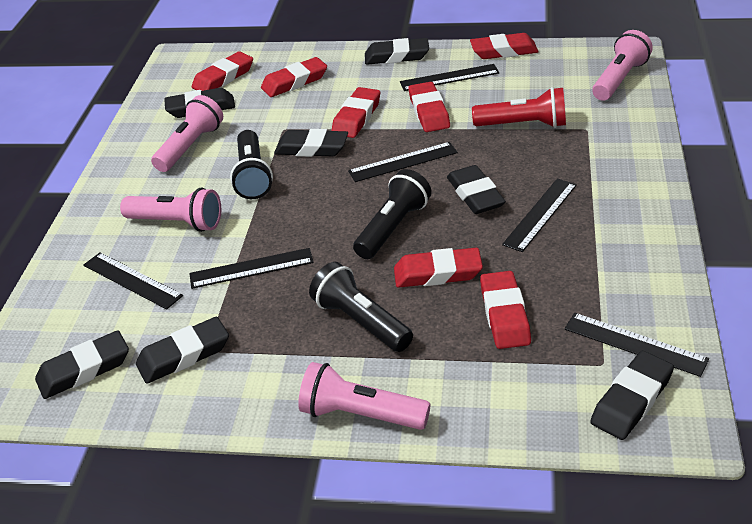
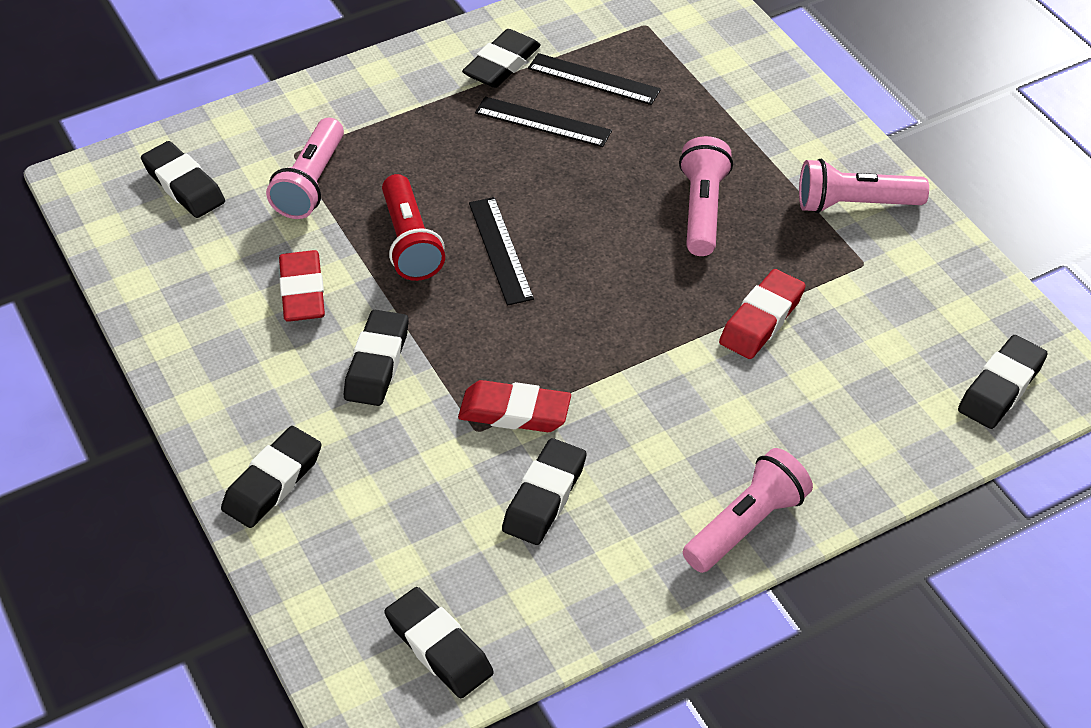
black flashlight: 3 -> 0
black ruler: 6 -> 3
red eraser: 7 -> 3

